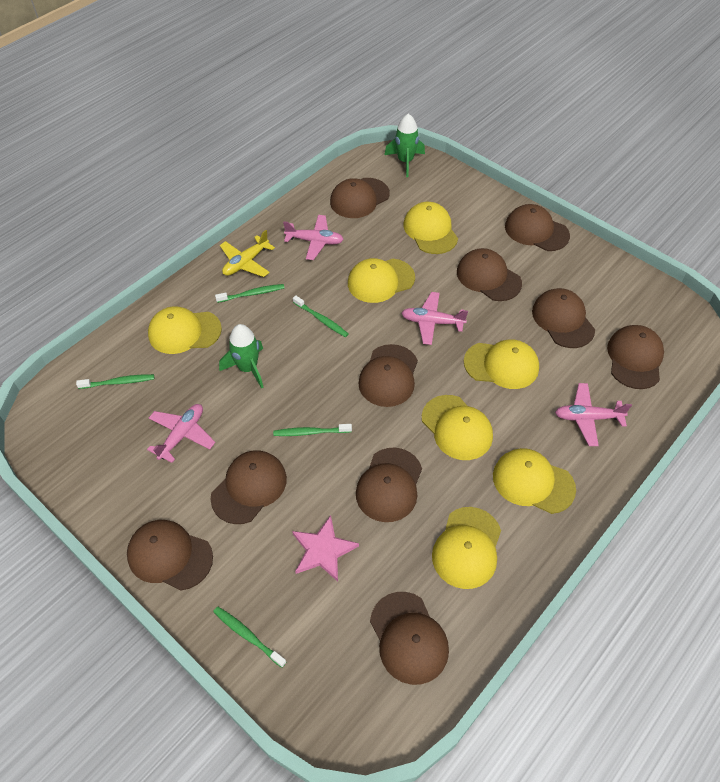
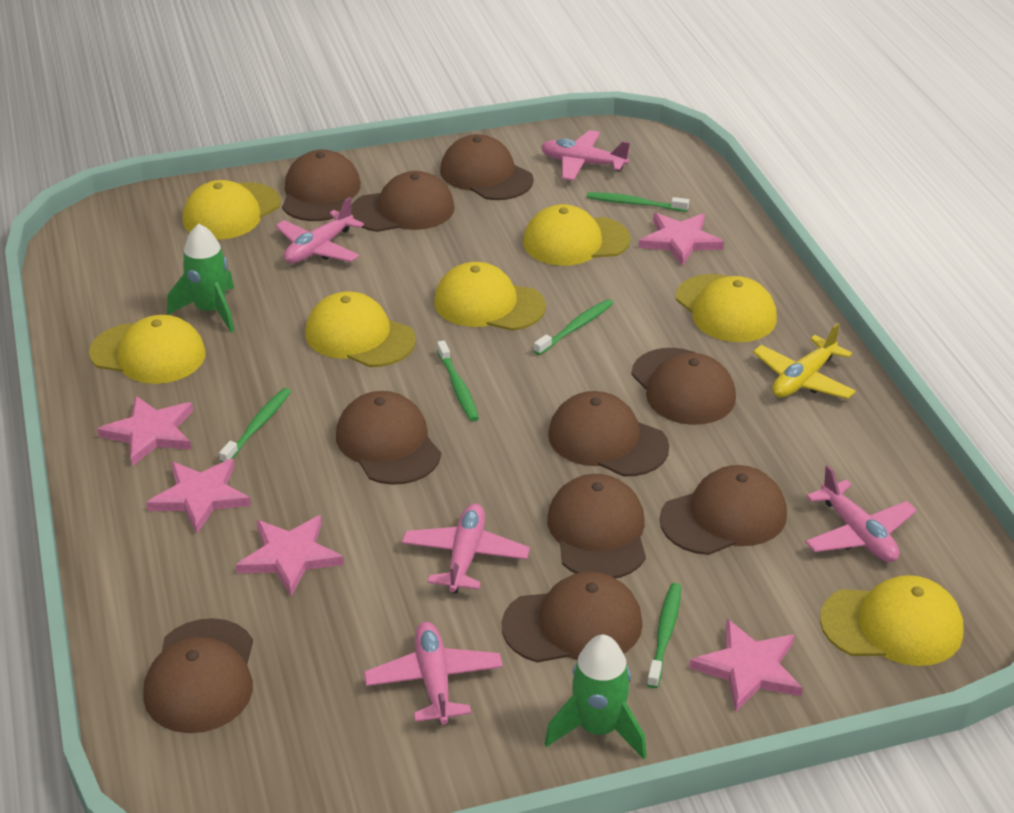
pink plane: 4 -> 5
pink star: 1 -> 5

